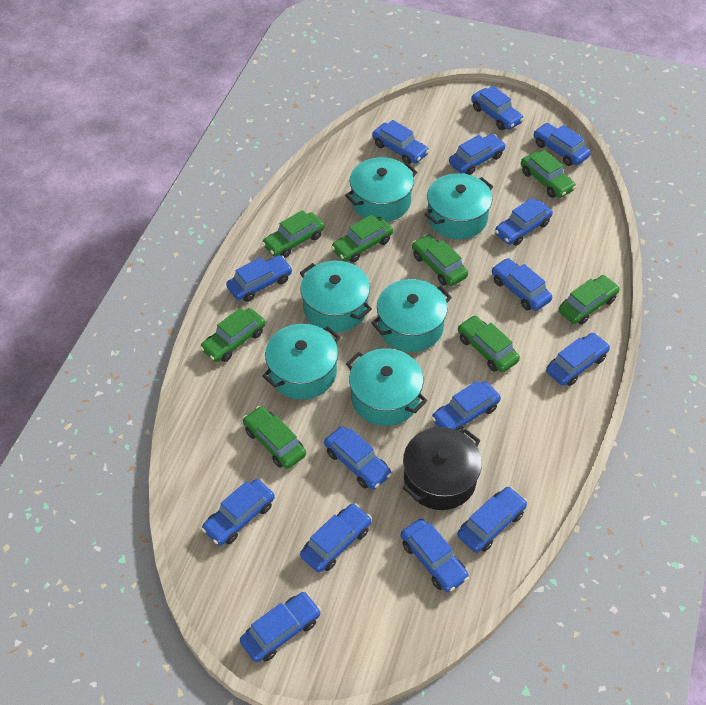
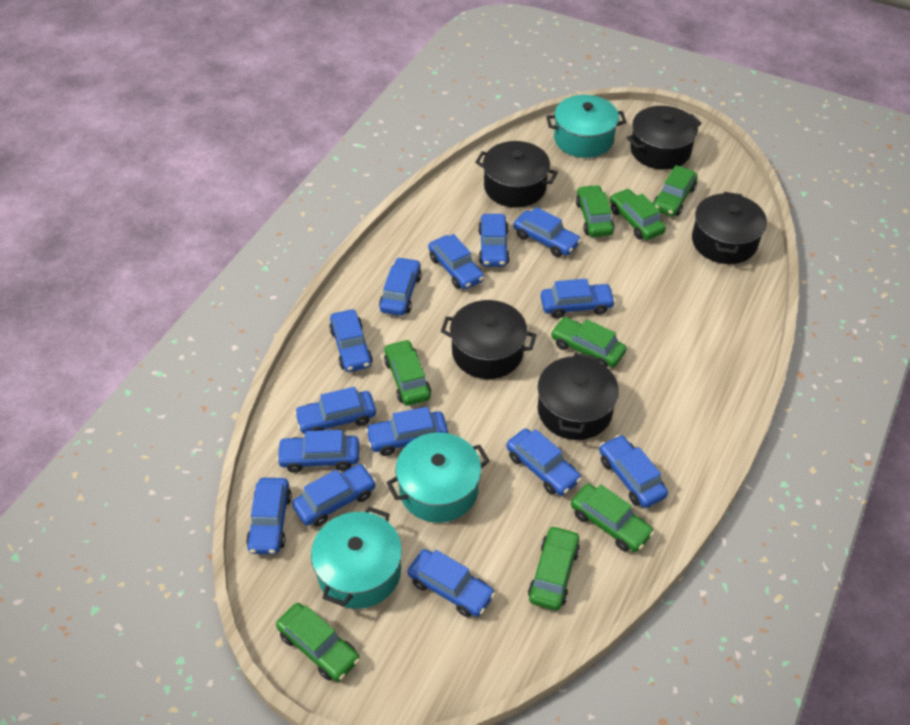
black pot: 1 -> 5
blue car: 15 -> 14
turquoise pot: 6 -> 3

